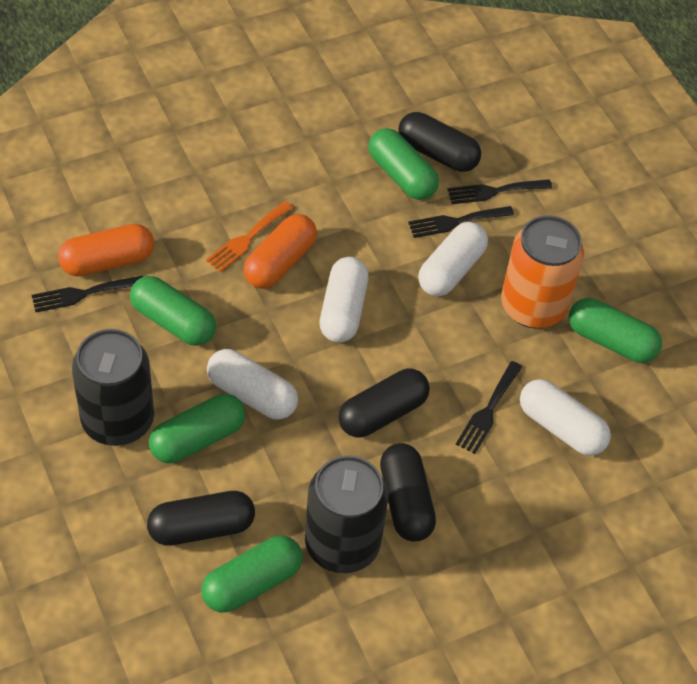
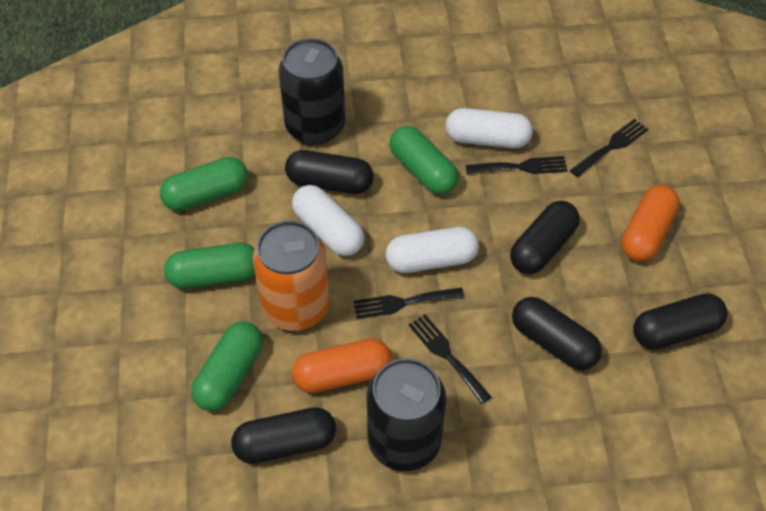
black capsule: 4 -> 5
green capsule: 5 -> 4
orange fork: 1 -> 0
white capsule: 4 -> 3

